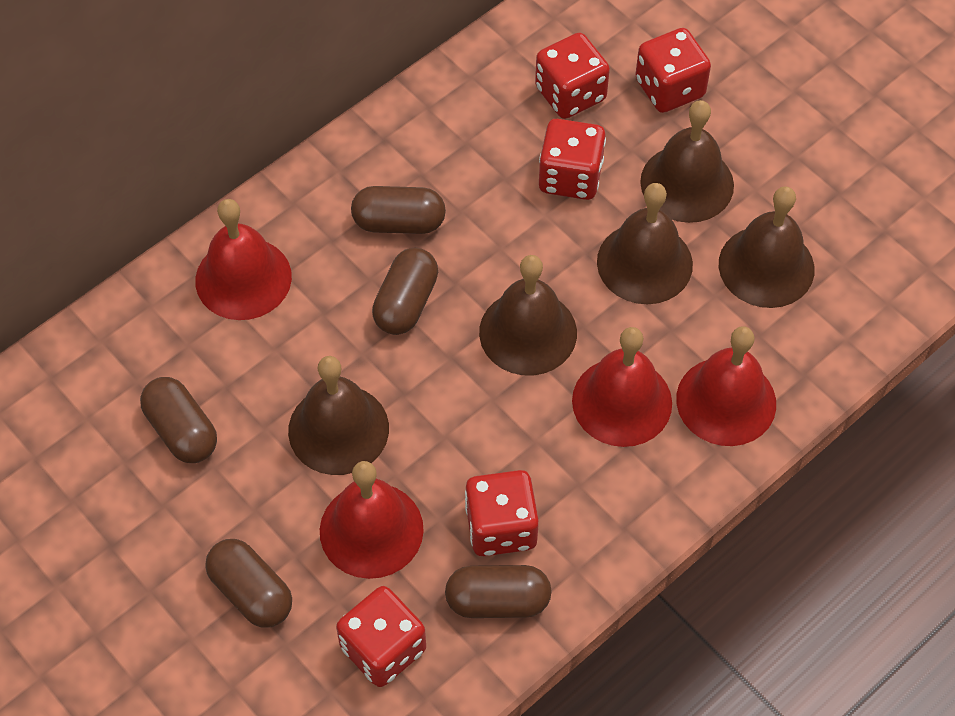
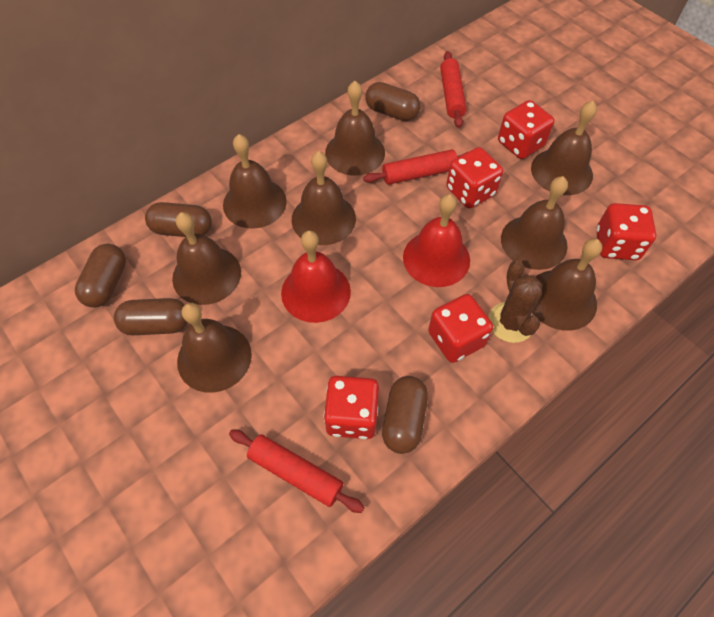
brown bell: 5 -> 8
brown cactus: 0 -> 1
red bell: 4 -> 2
red rolling pin: 0 -> 3

